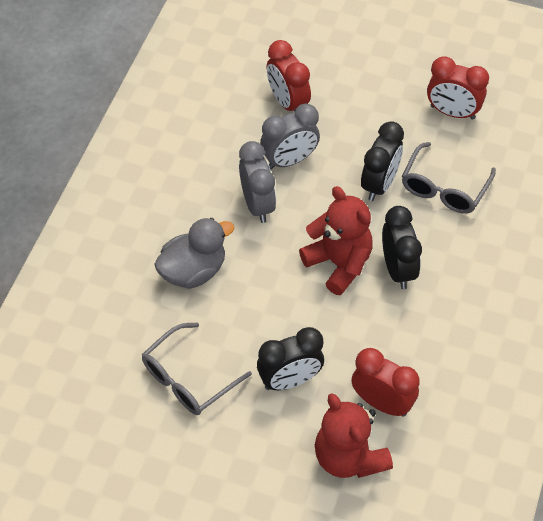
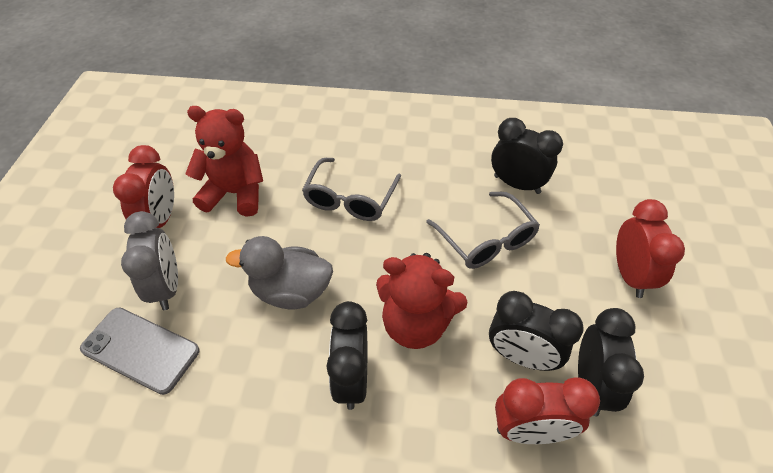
black clock: 3 -> 4
grey clock: 2 -> 1
grey phone: 0 -> 1

